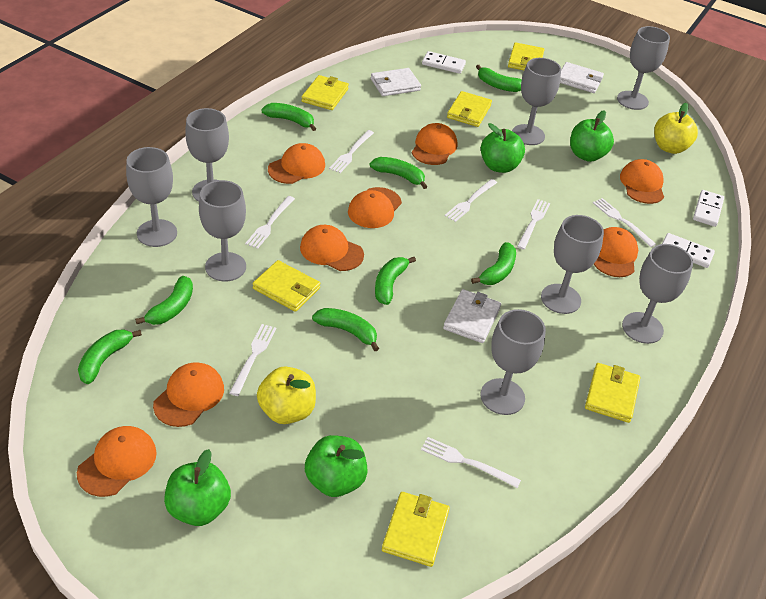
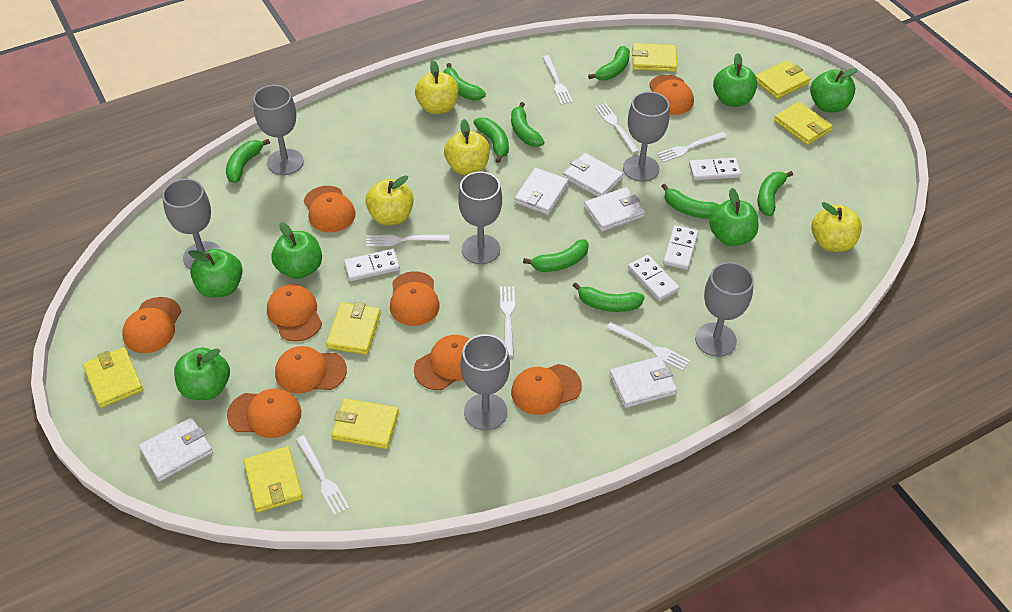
green apple: 4 -> 6
green banana: 8 -> 9
grey goblet: 8 -> 6
orange cap: 8 -> 9
white domino: 3 -> 4
white wallet: 3 -> 5
yellow apple: 2 -> 4
yellow wallet: 6 -> 7

